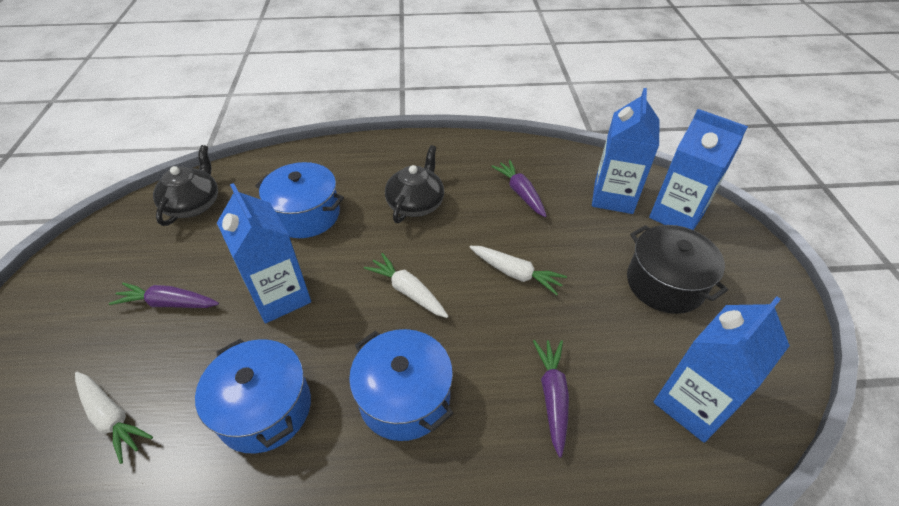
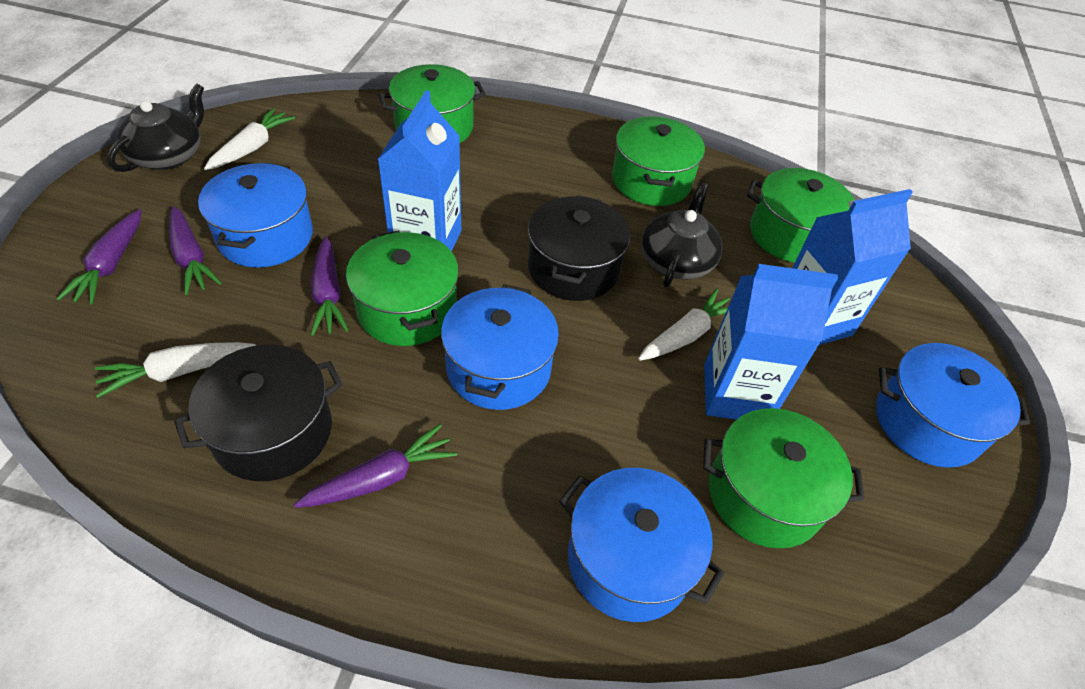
black pot: 1 -> 2
blue carton: 4 -> 3
blue pot: 3 -> 4
green pot: 0 -> 5
purple carrot: 3 -> 4

